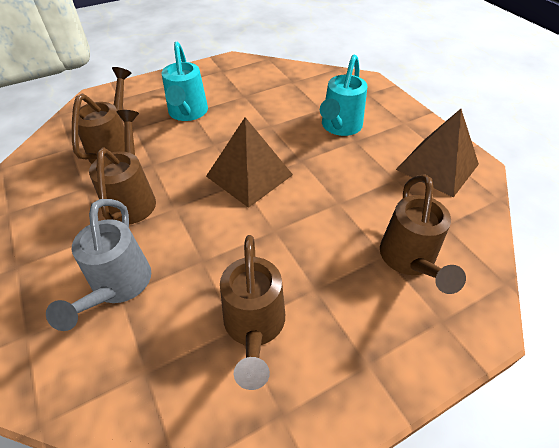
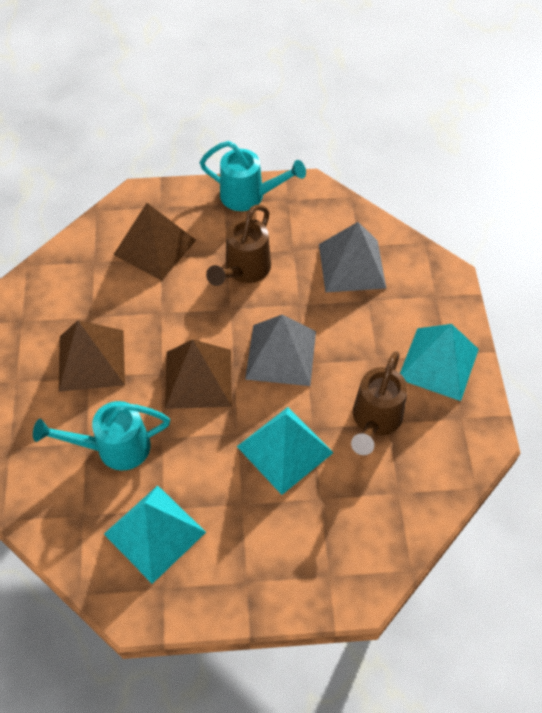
brown pyramid: 2 -> 3
brown watering can: 4 -> 2
grey pyramid: 0 -> 2
grey watering can: 1 -> 0
turquoise pyramid: 0 -> 3

